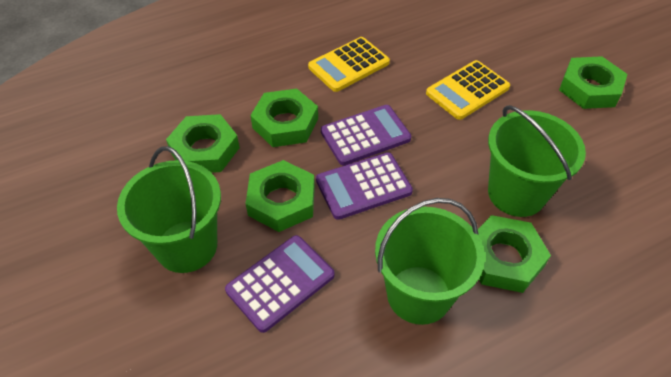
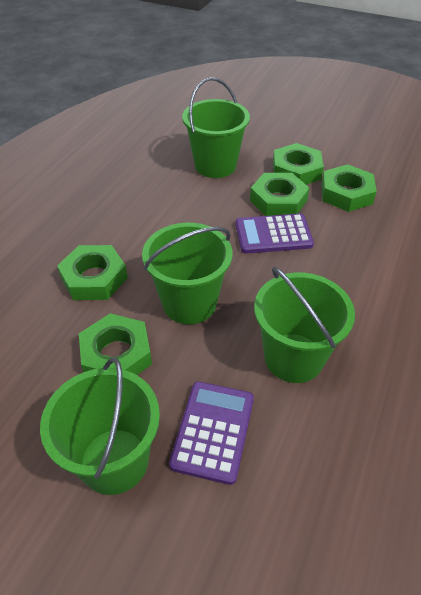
green bucket: 3 -> 4
purple calculator: 3 -> 2
yellow calculator: 2 -> 0

